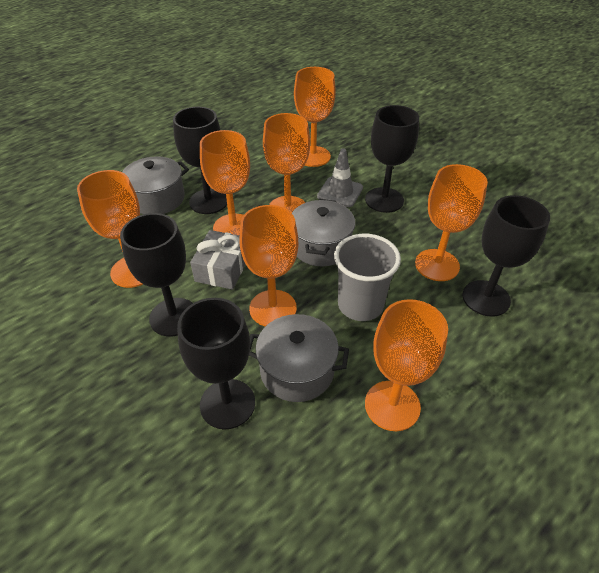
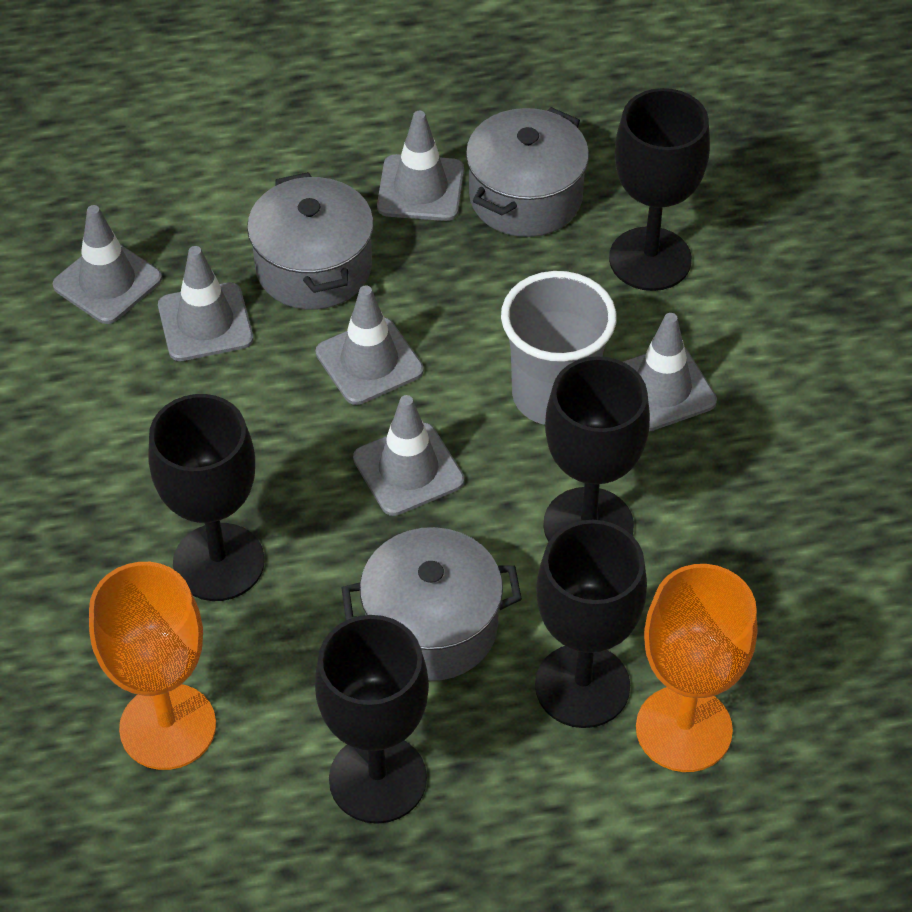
grey gift: 1 -> 0
grey traffic cone: 1 -> 6
orange goblet: 7 -> 2

